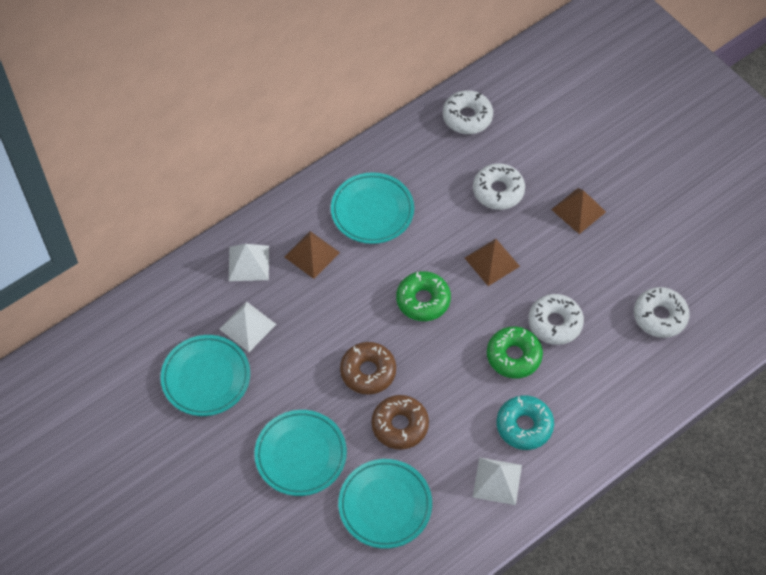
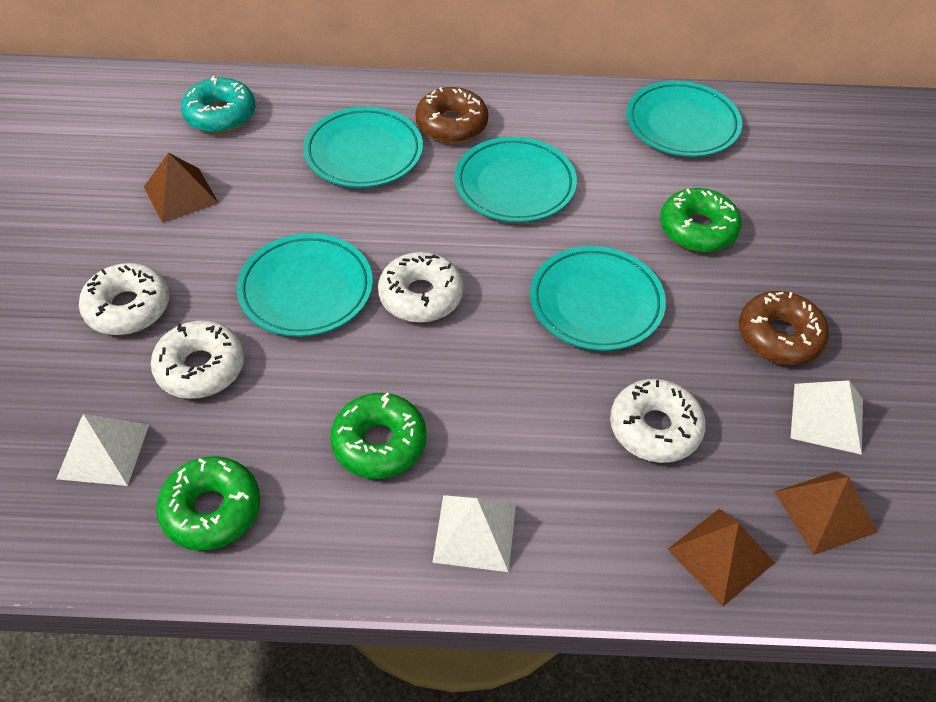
green donut: 2 -> 3
turquoise plate: 4 -> 5

